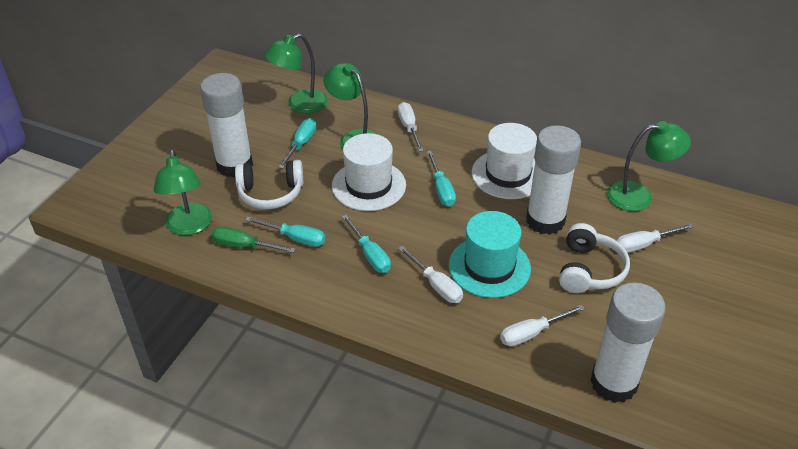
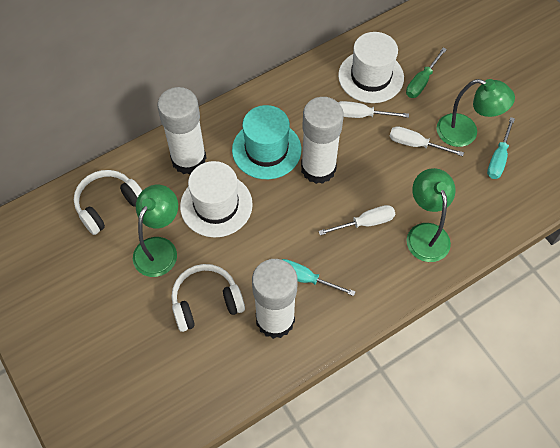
green lamp: 4 -> 3
turquoise screwdriver: 4 -> 2
white screwdriver: 4 -> 3

